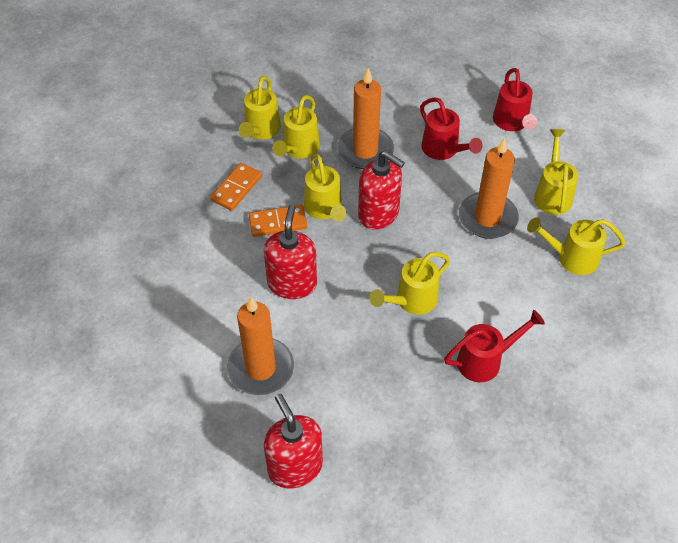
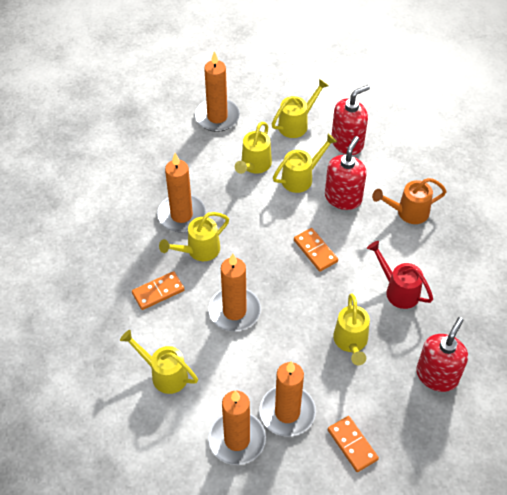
orange candle: 3 -> 5
orange domino: 2 -> 3
orange watering can: 0 -> 1
red watering can: 3 -> 1

